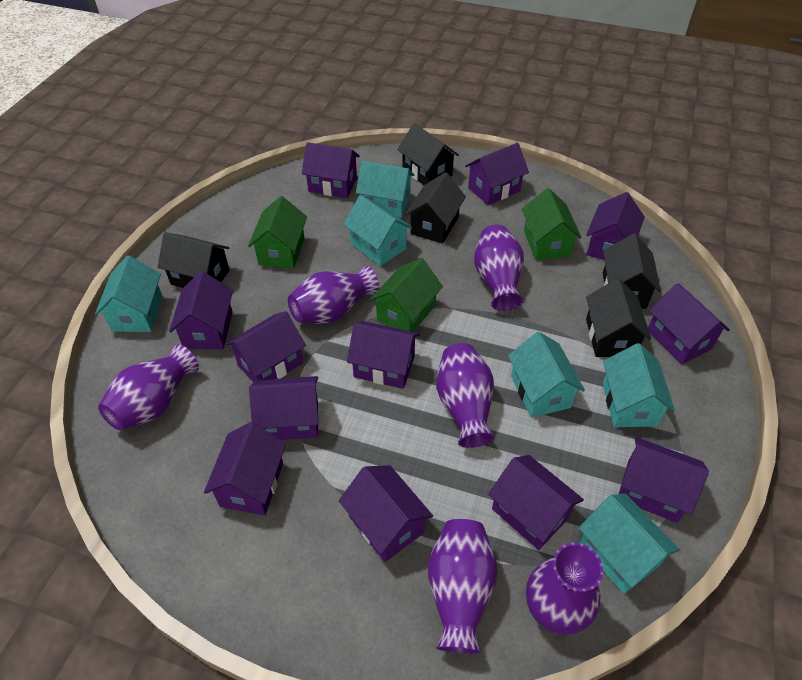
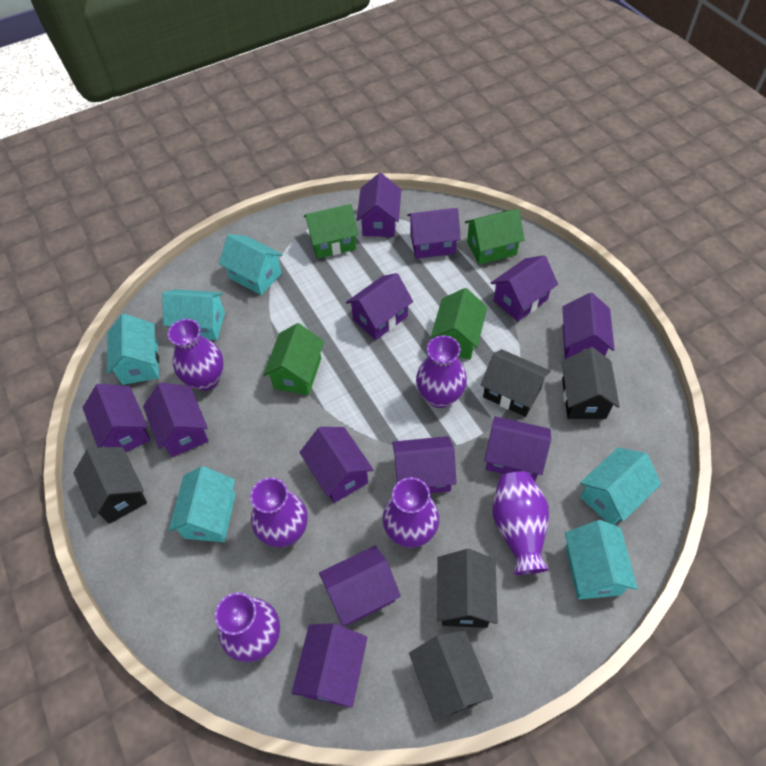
green house: 3 -> 4

